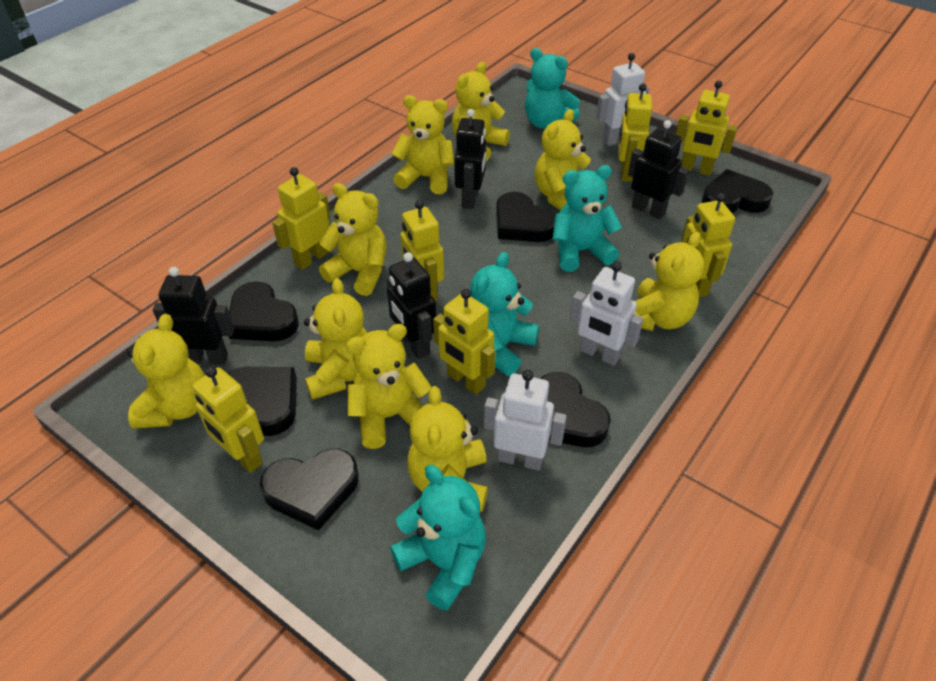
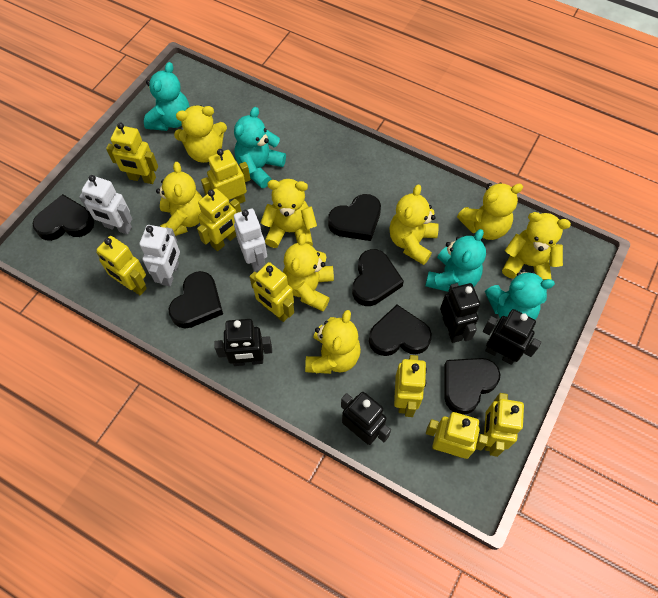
yellow robot: 7 -> 8
yellow teddy bear: 9 -> 8

